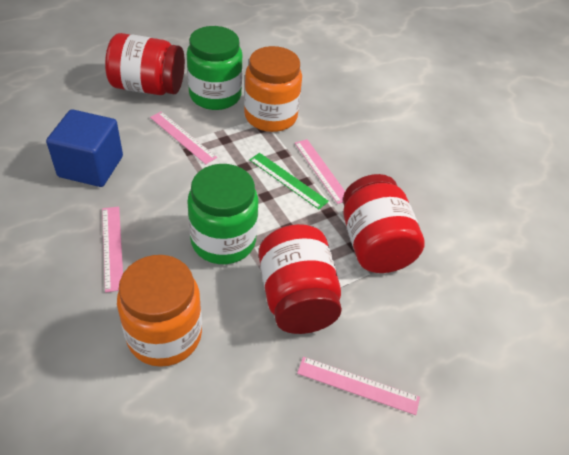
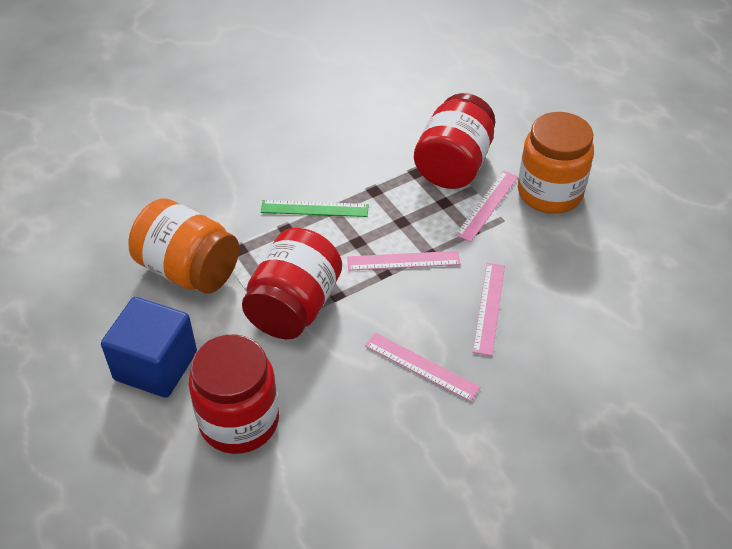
green jar: 2 -> 0

